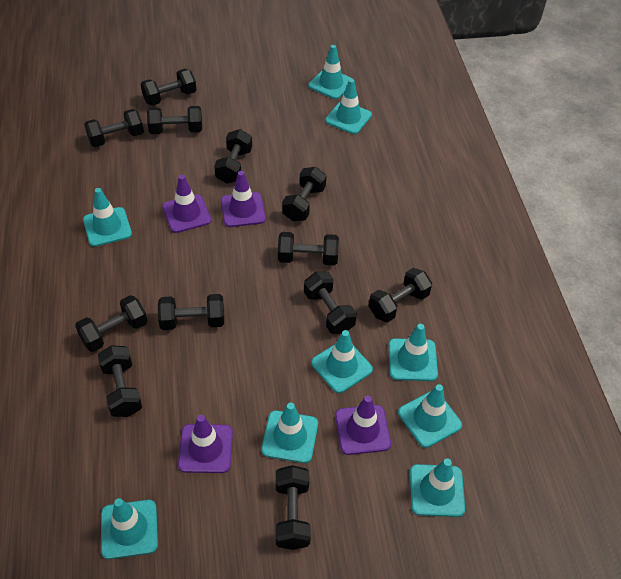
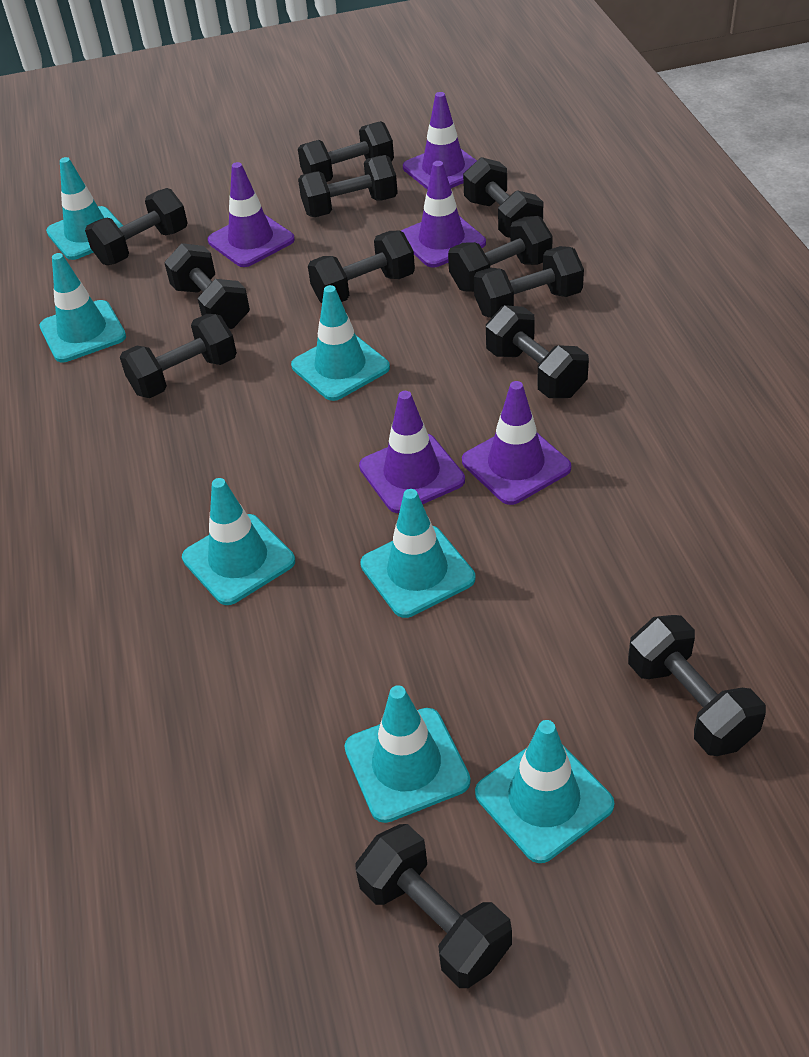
purple traffic cone: 4 -> 5
turquoise traffic cone: 9 -> 7

